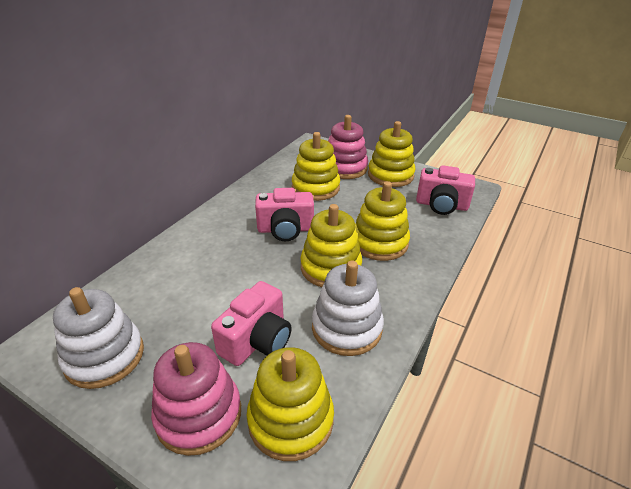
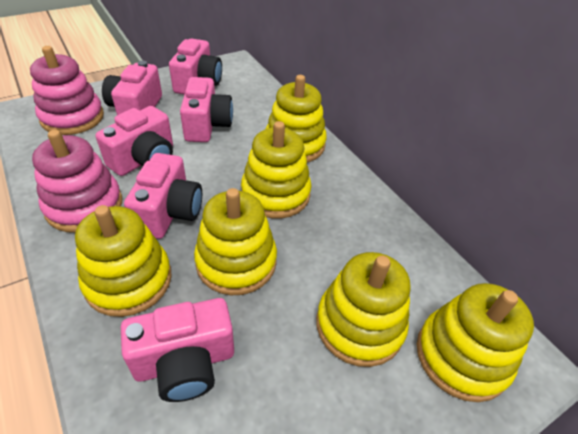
pink camera: 3 -> 6
white stacking toy: 2 -> 0
yellow stacking toy: 5 -> 6

